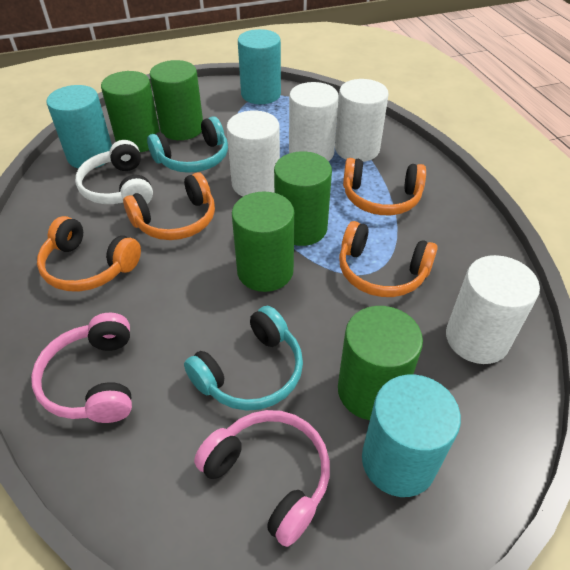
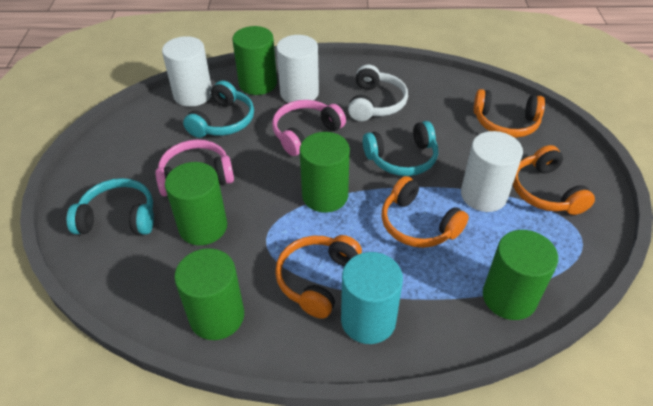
turquoise cylinder: 3 -> 1
turquoise headphones: 2 -> 3
white cylinder: 4 -> 3

